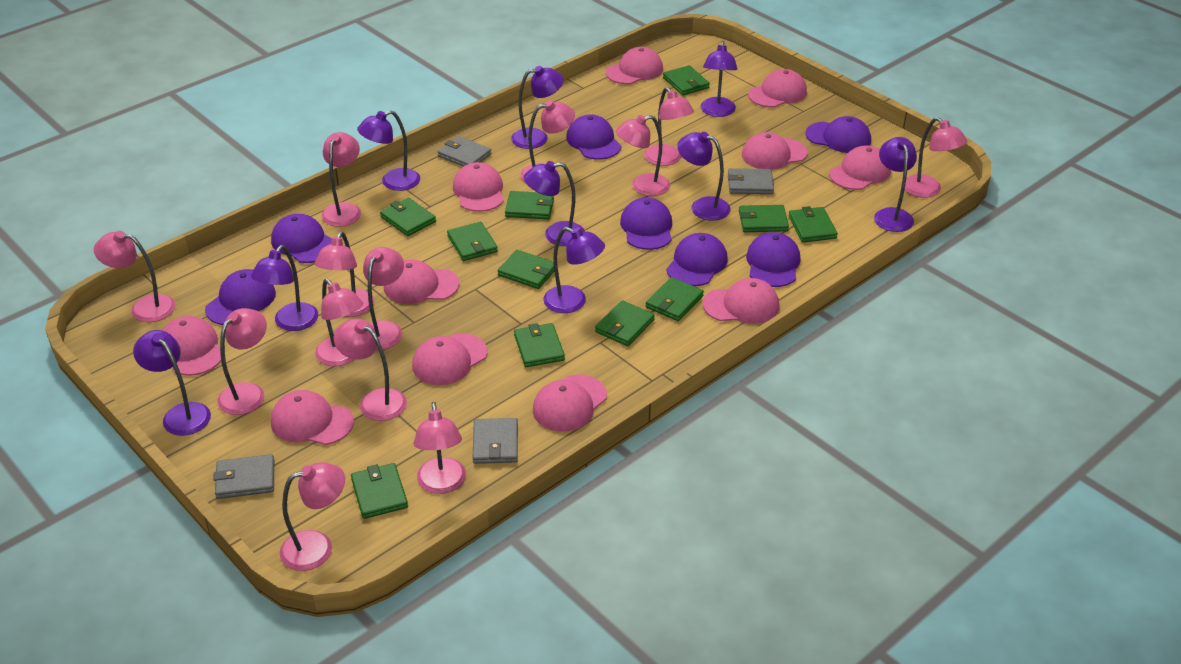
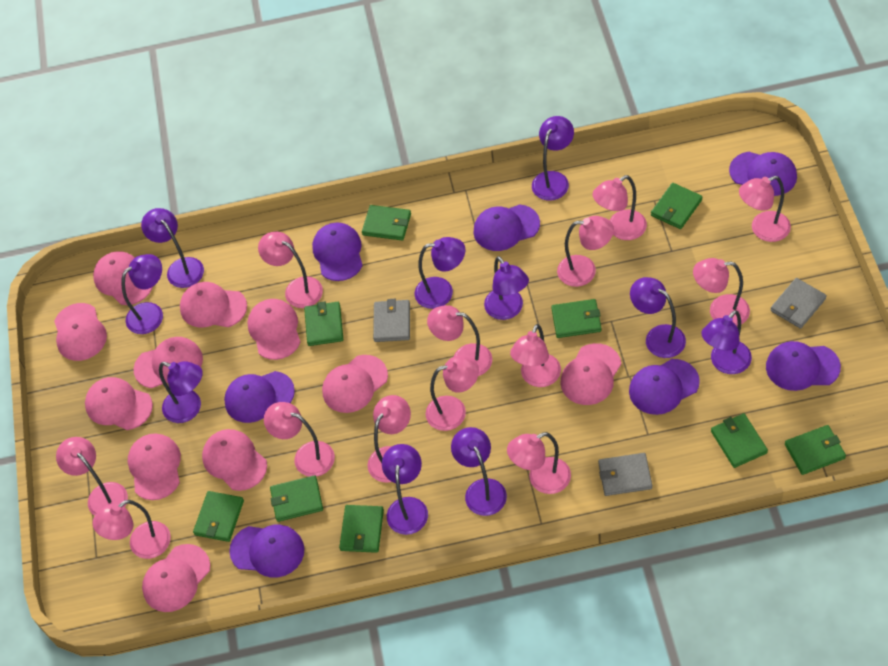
green wallet: 11 -> 9
grey wallet: 4 -> 3
purple lamp: 9 -> 10

